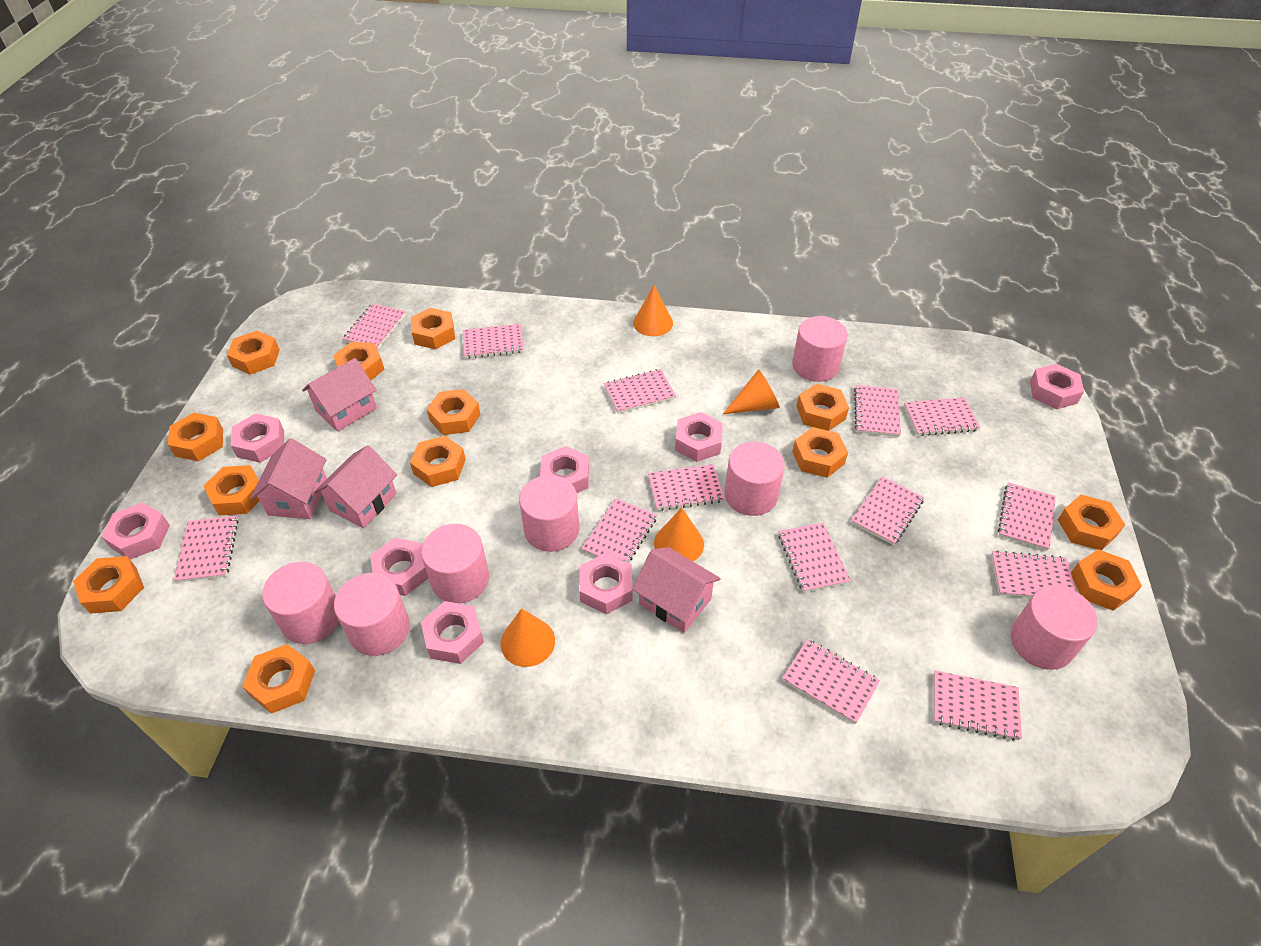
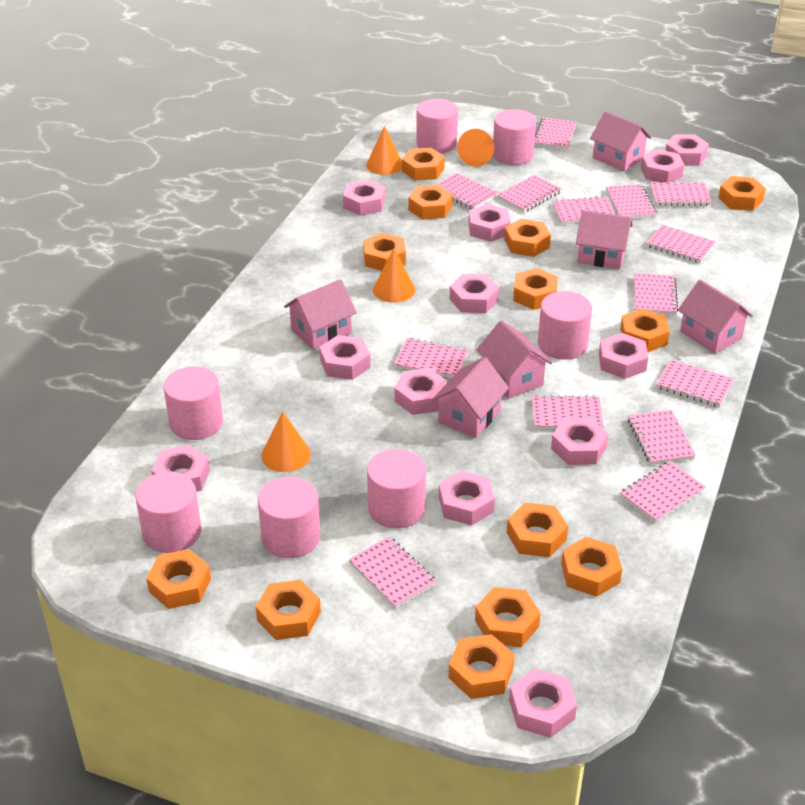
pink house: 4 -> 6
pink nut: 8 -> 12

